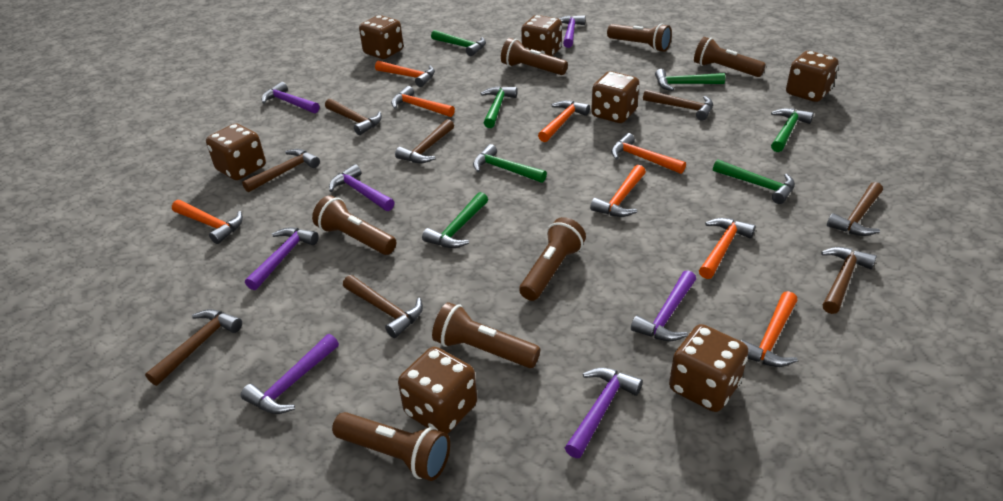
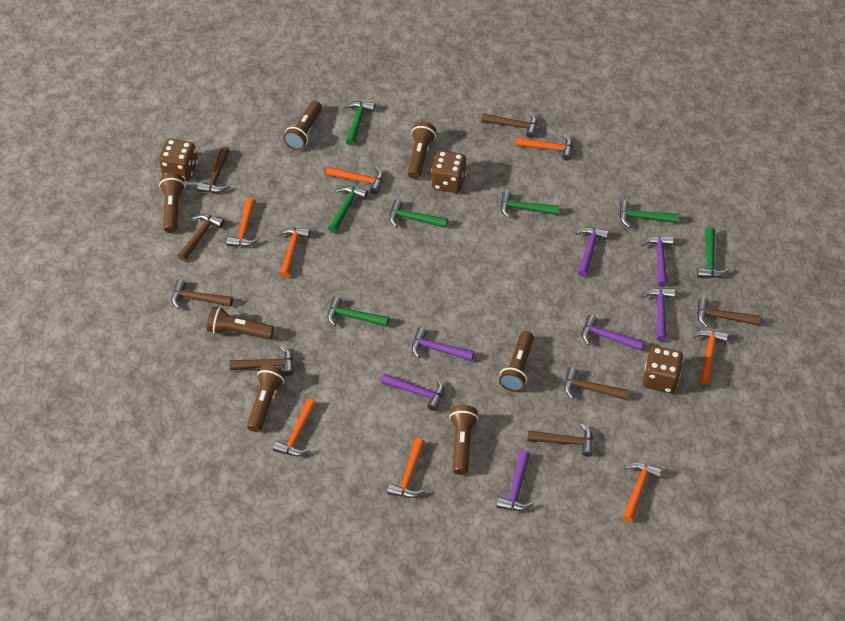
brown dice: 7 -> 3

